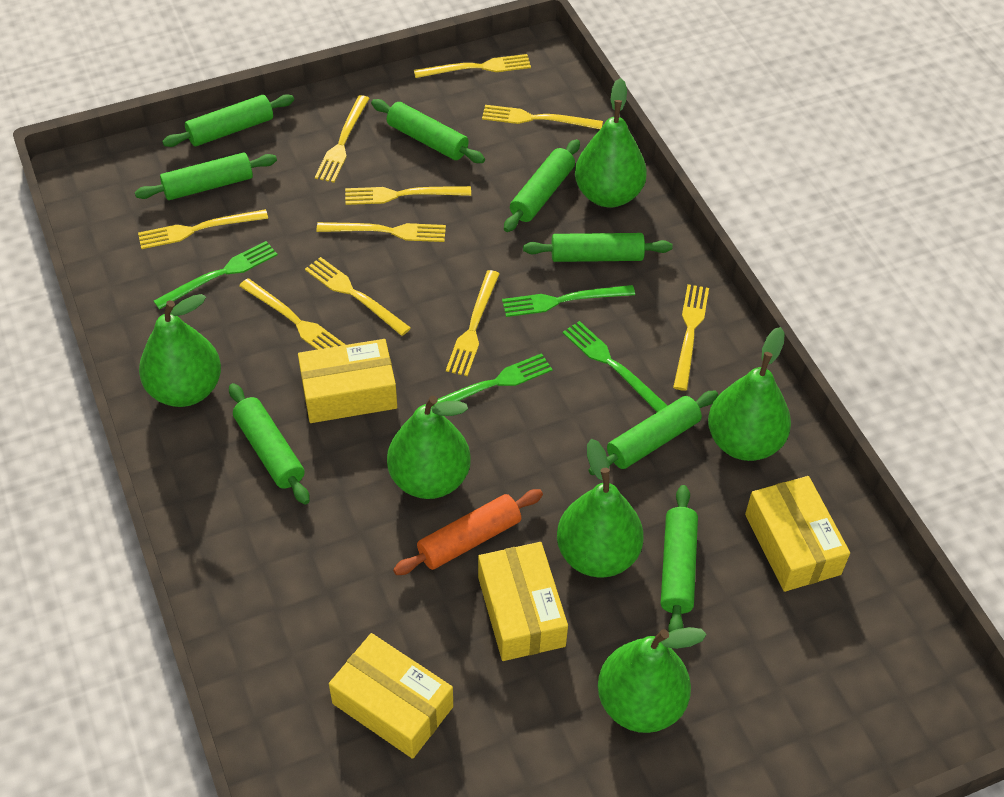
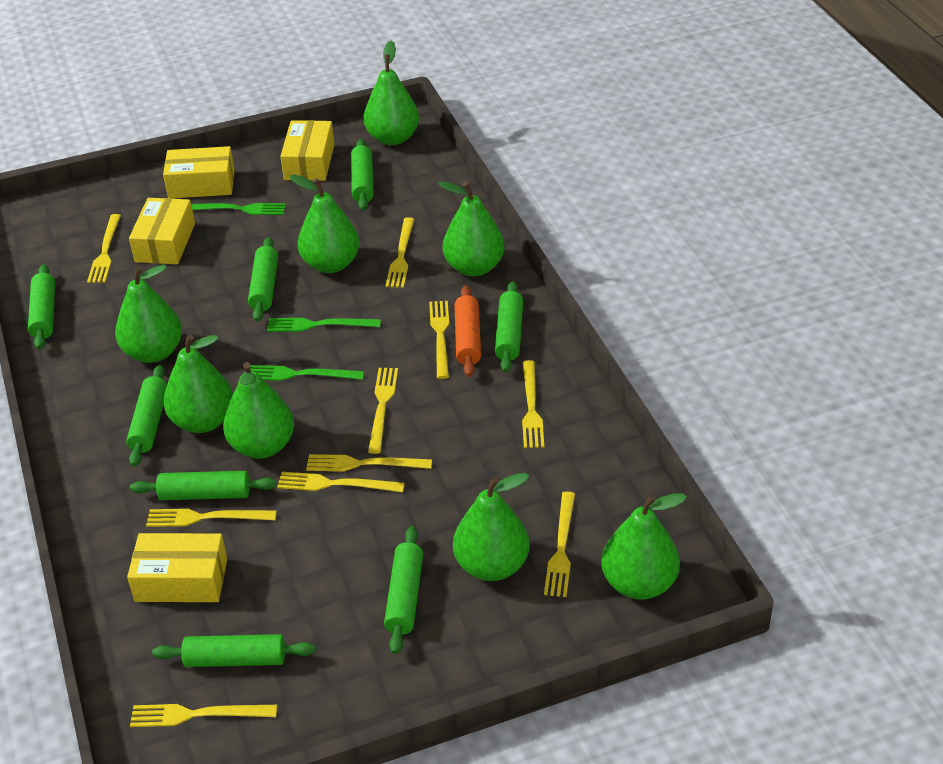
green fork: 4 -> 3
green pear: 6 -> 8

